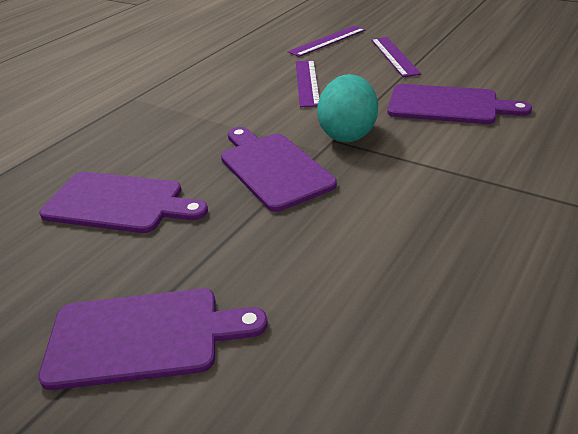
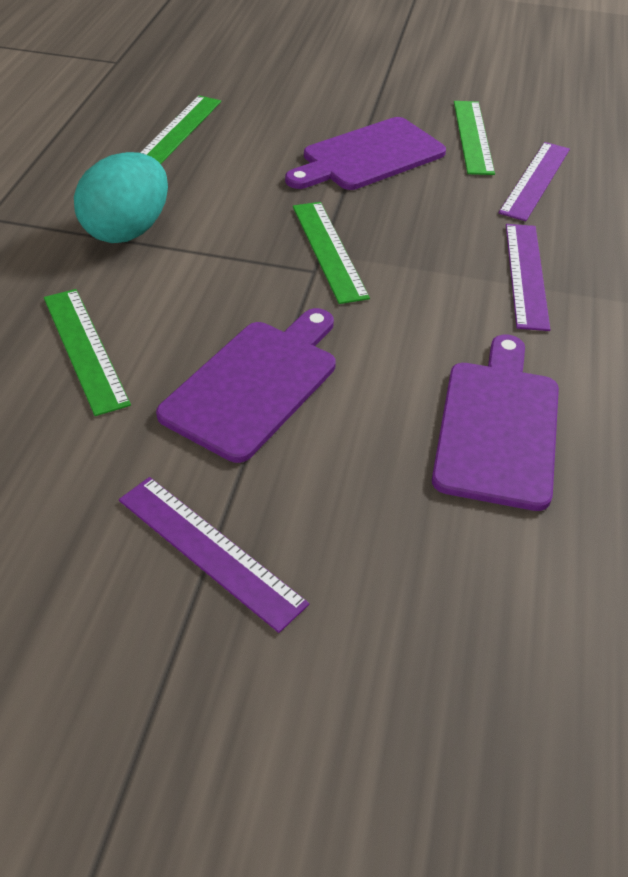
green ruler: 0 -> 4
purple cutting board: 4 -> 3

